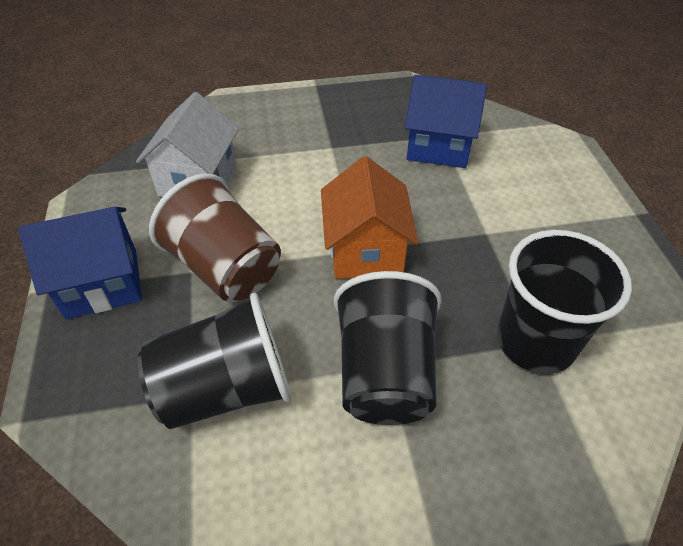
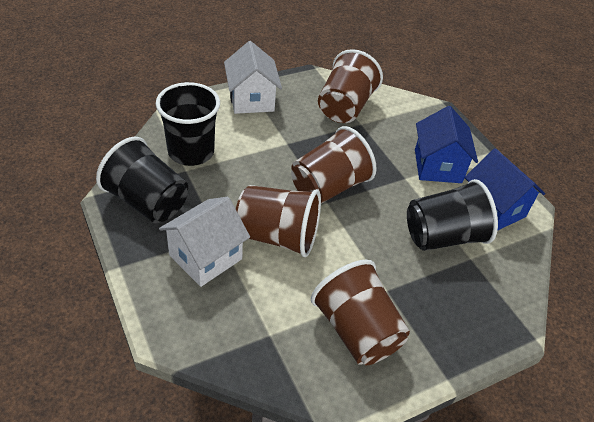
brown cup: 1 -> 4
orange house: 1 -> 0
white house: 1 -> 2

